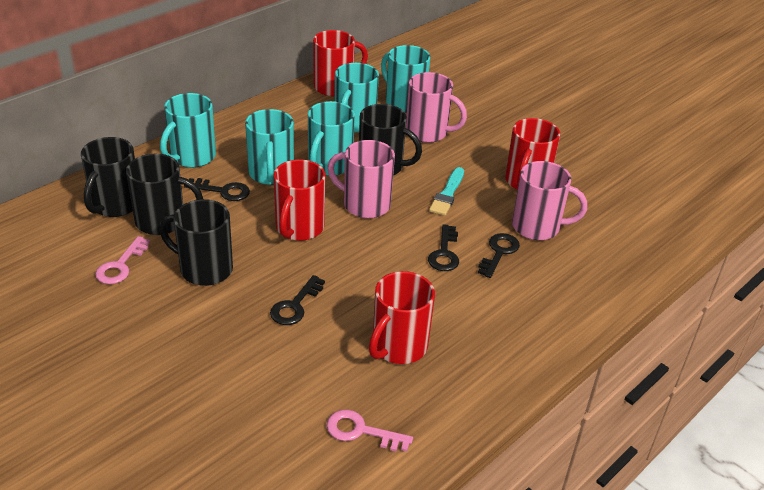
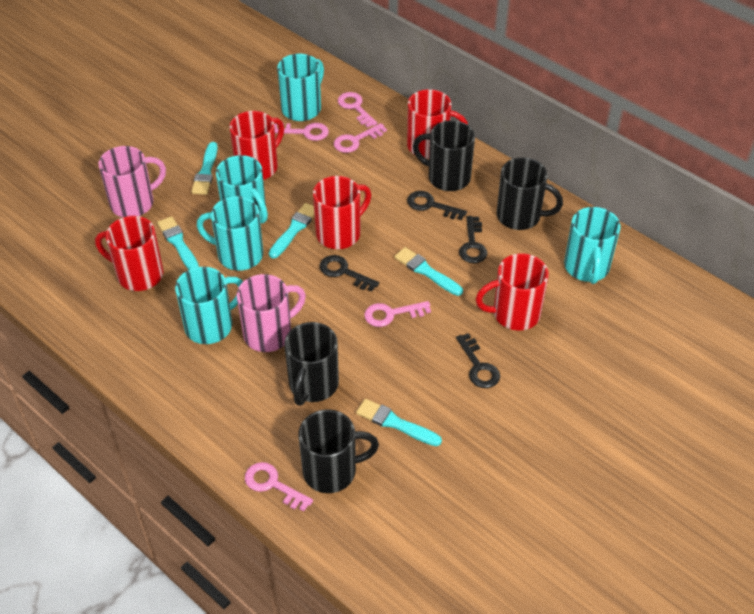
pink key: 2 -> 5
pink mug: 3 -> 2
red mug: 4 -> 5
turquoise brush: 1 -> 5

